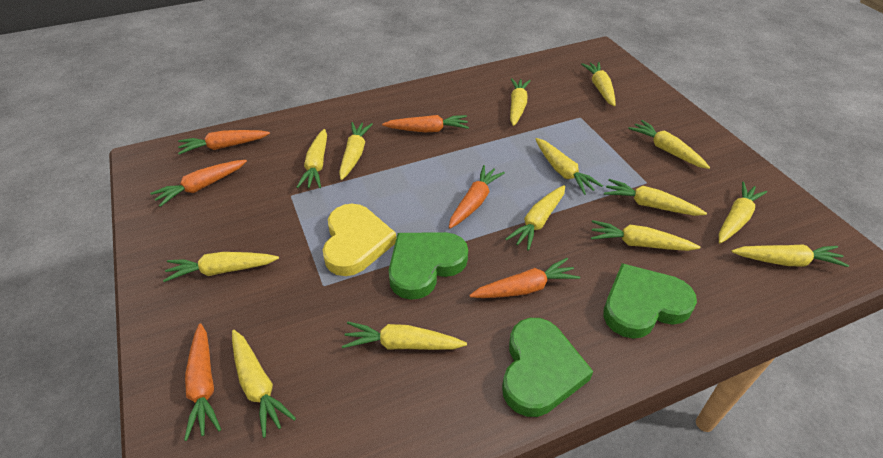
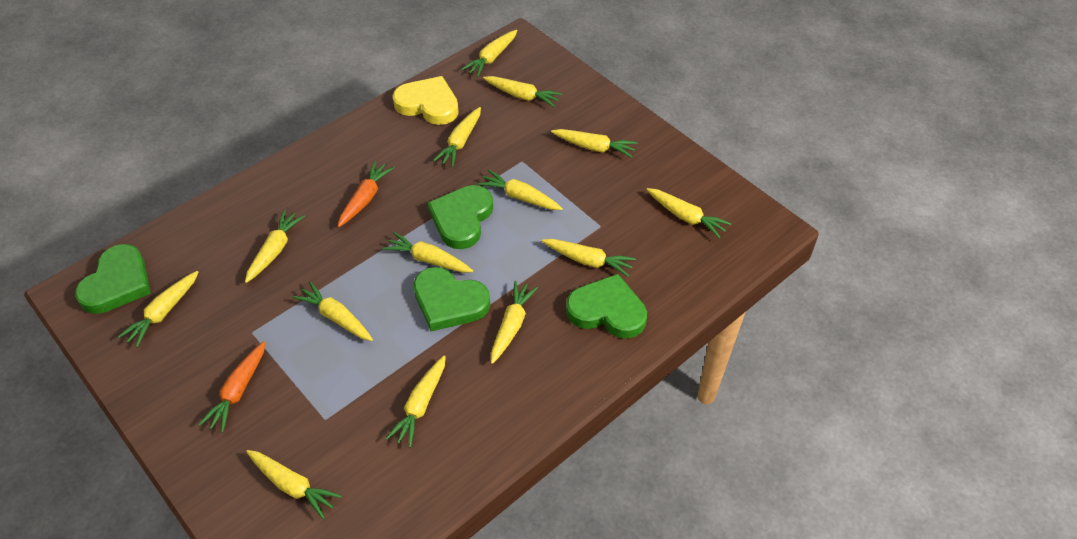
green heart: 3 -> 4
orange carrot: 6 -> 2

